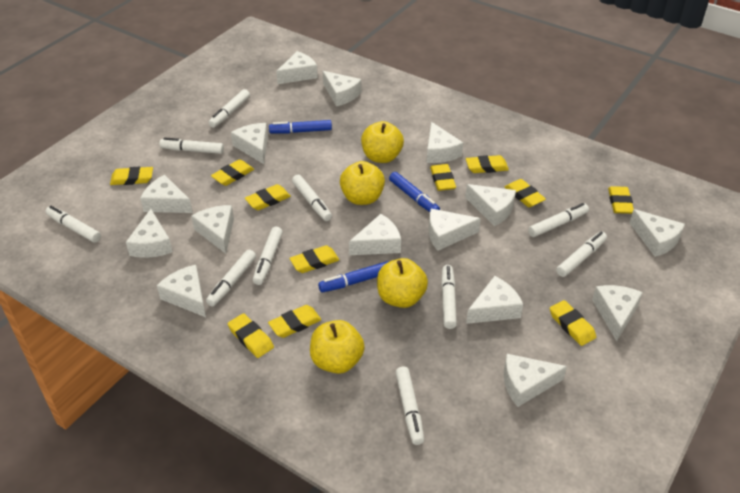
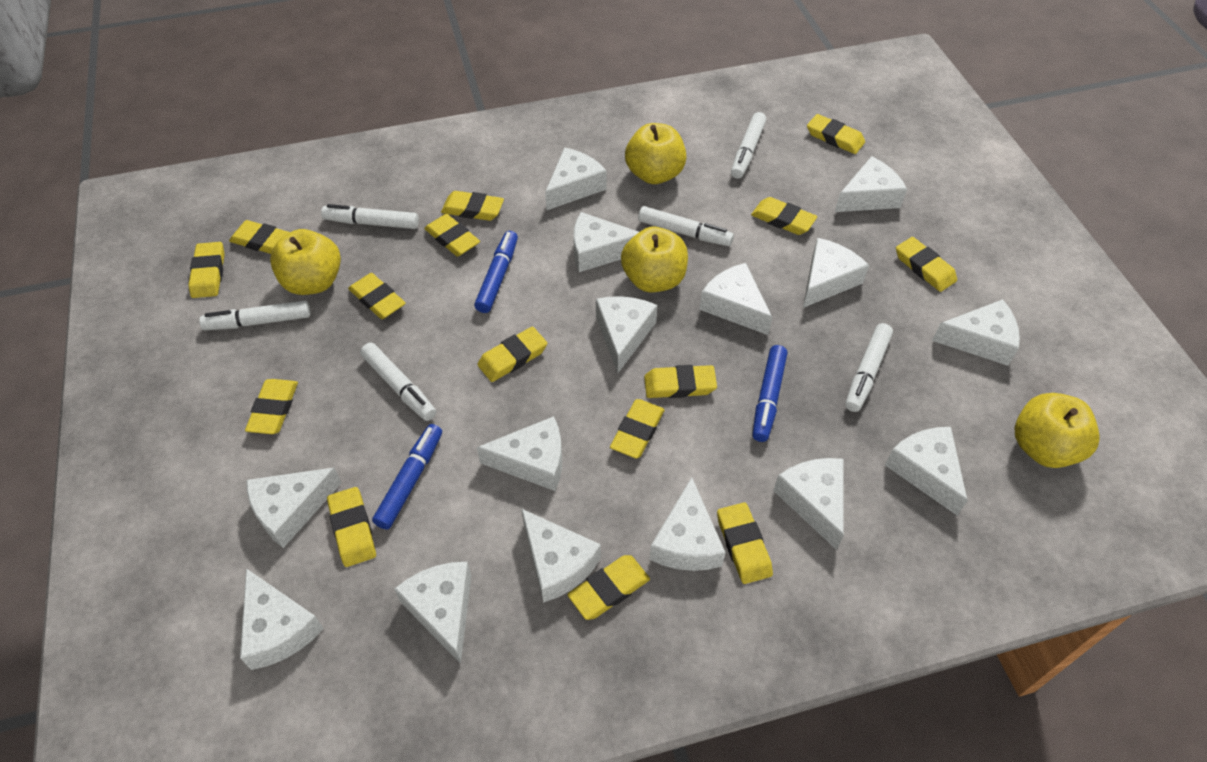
white marker: 10 -> 6
yellow eraser: 11 -> 15

